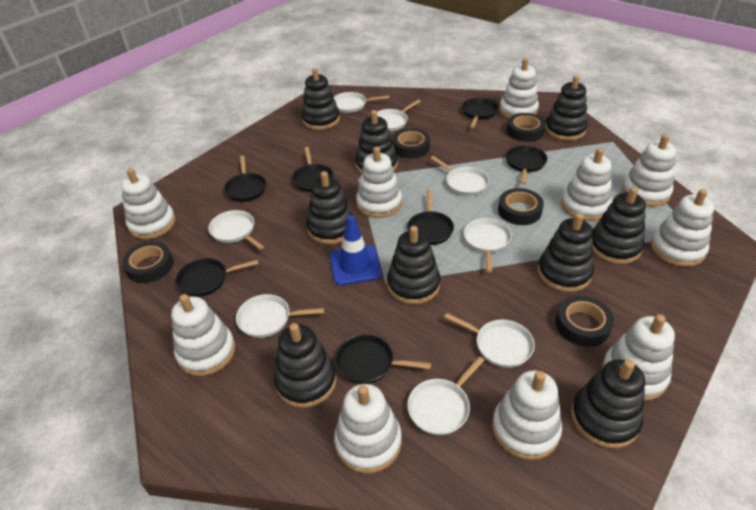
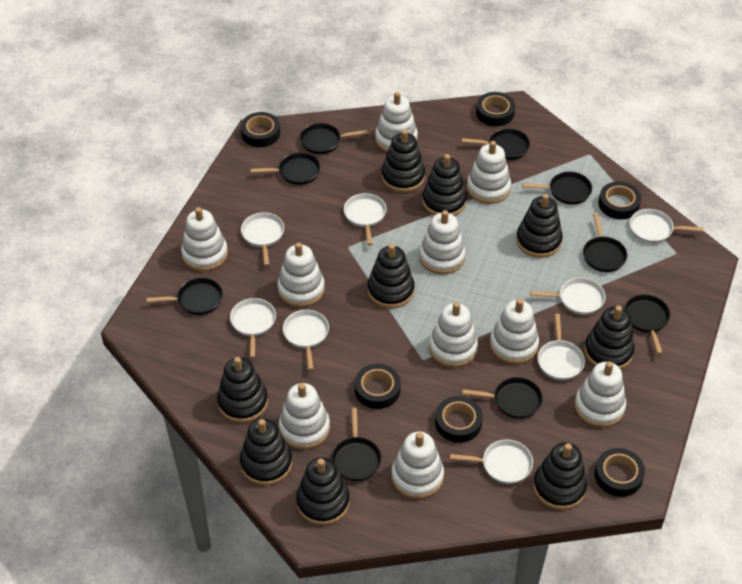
black pan: 7 -> 9
black tape: 5 -> 6
blue traffic cone: 1 -> 0

